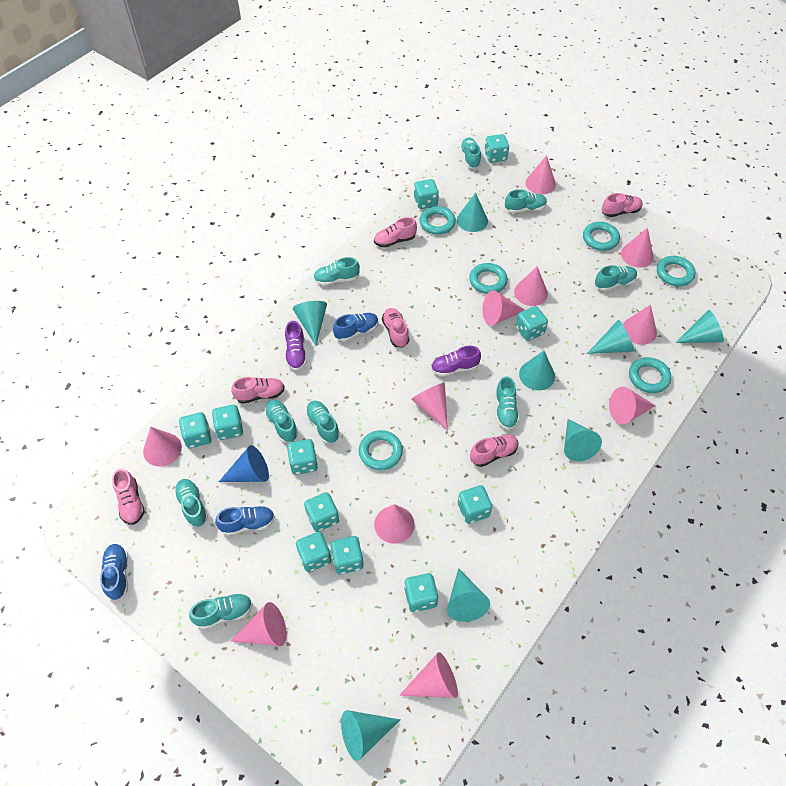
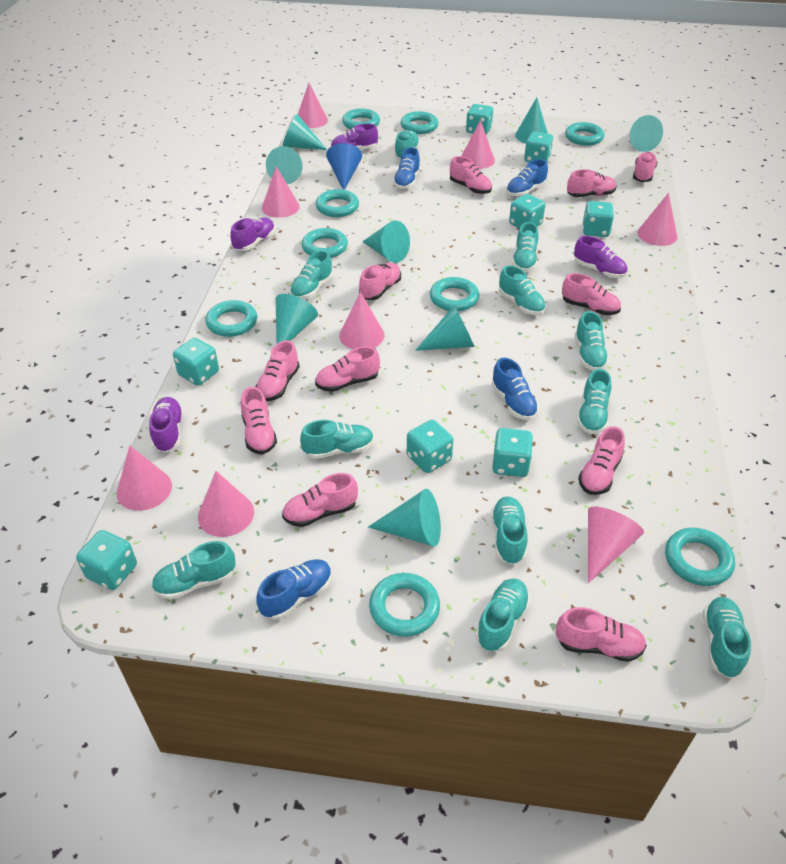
blue shoe: 3 -> 4
pink cone: 11 -> 8
pink shoe: 6 -> 11
purple shoe: 2 -> 4
turquoise dice: 11 -> 8
turquoise ring: 6 -> 9
turquoise shoe: 9 -> 11

